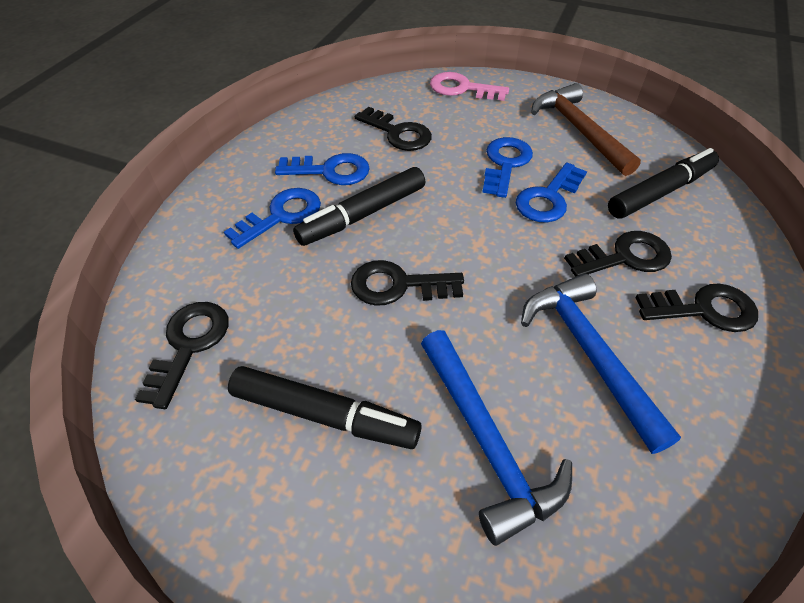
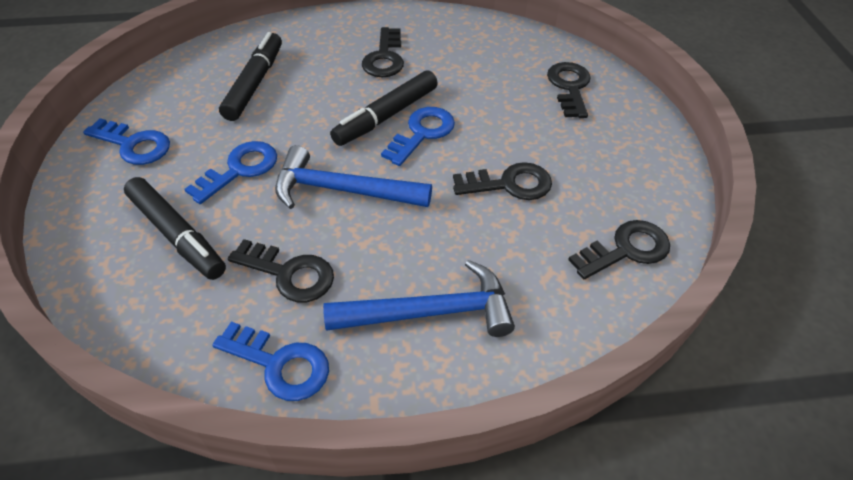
brown hammer: 1 -> 0
pink key: 1 -> 0

